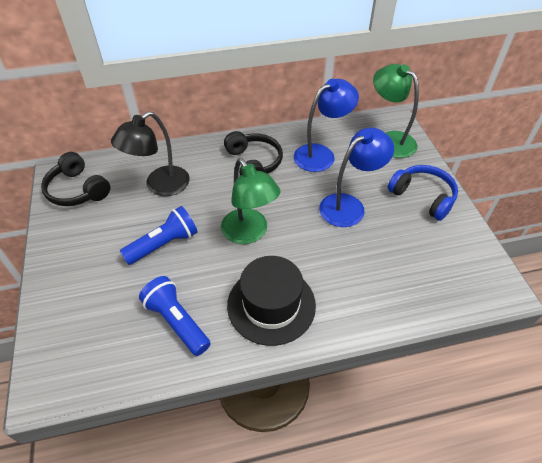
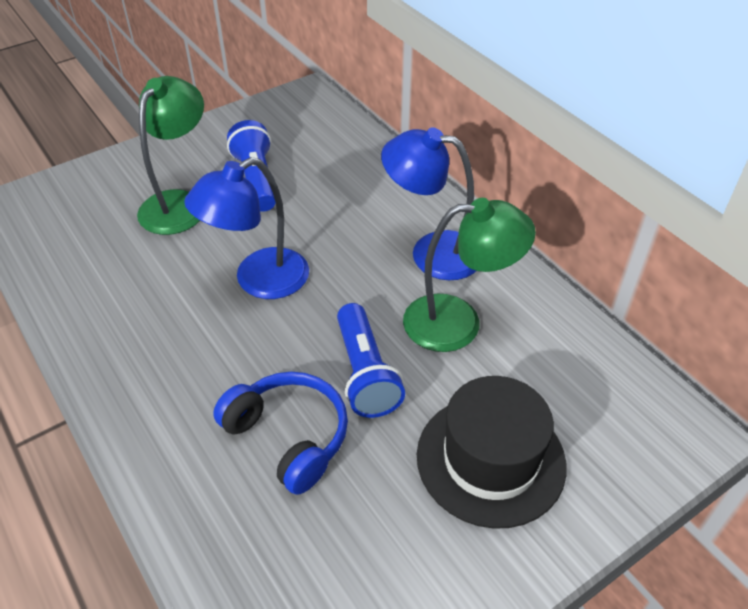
black headphones: 2 -> 0
black lamp: 1 -> 0

